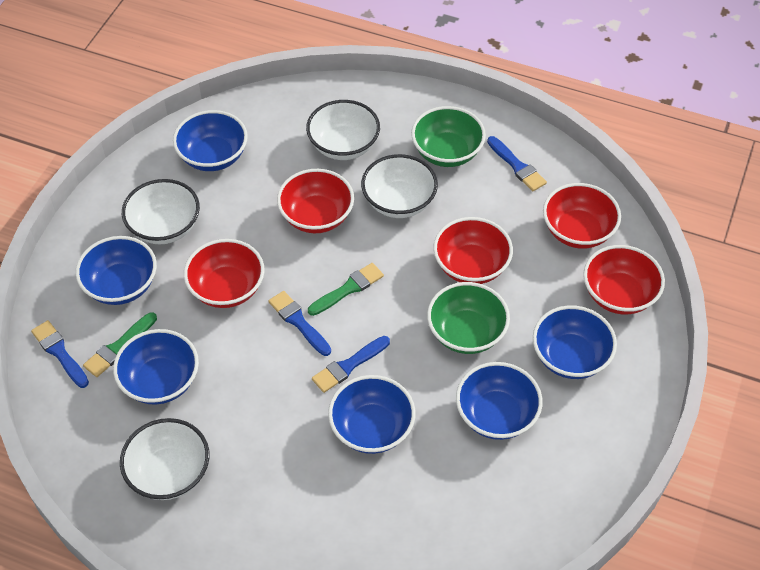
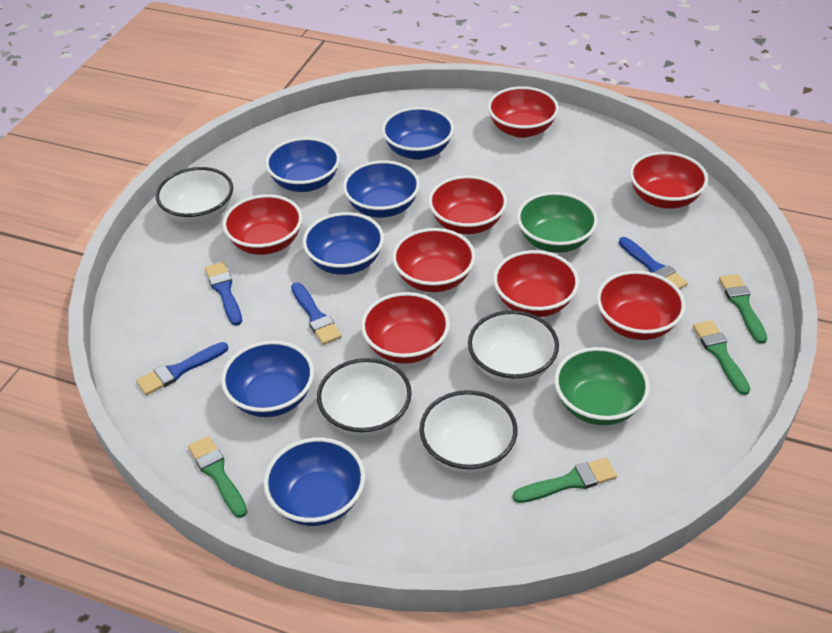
green brush: 2 -> 4
red bowl: 5 -> 8

